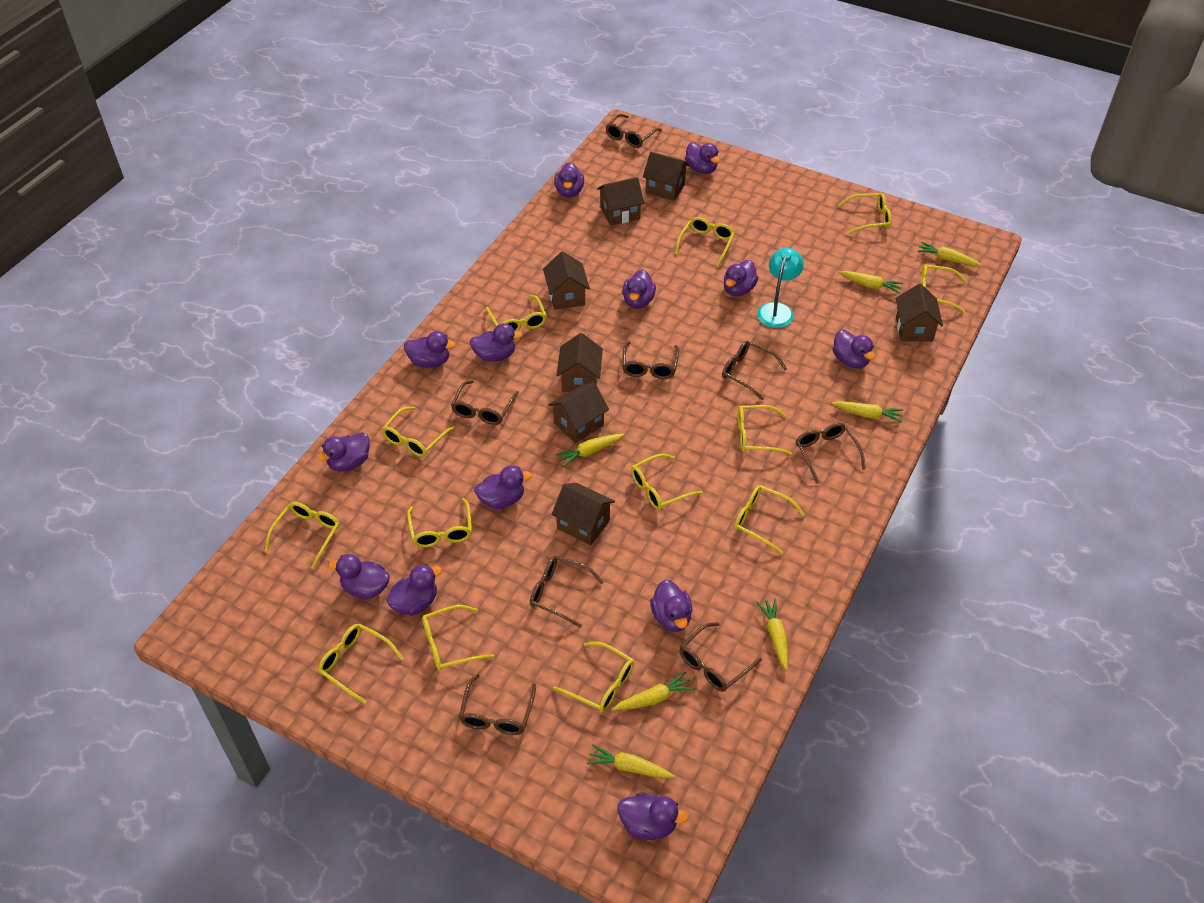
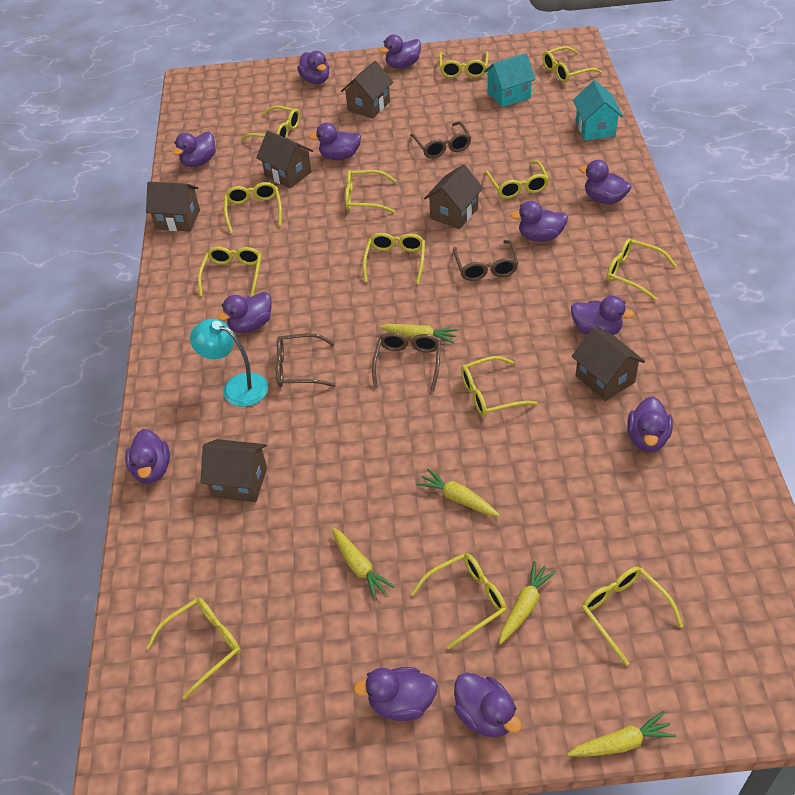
brown glasses: 8 -> 4
brown house: 7 -> 6
purple duck: 13 -> 12
turquoise house: 0 -> 2
yellow carrot: 7 -> 5

